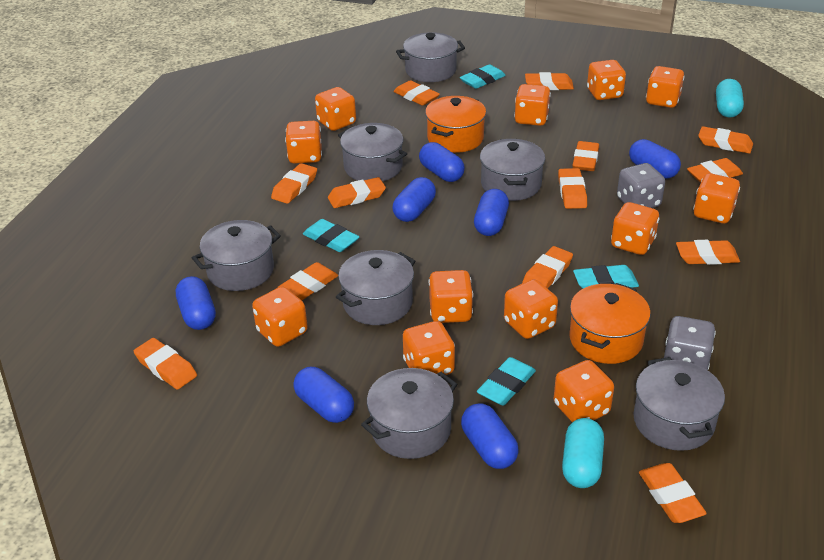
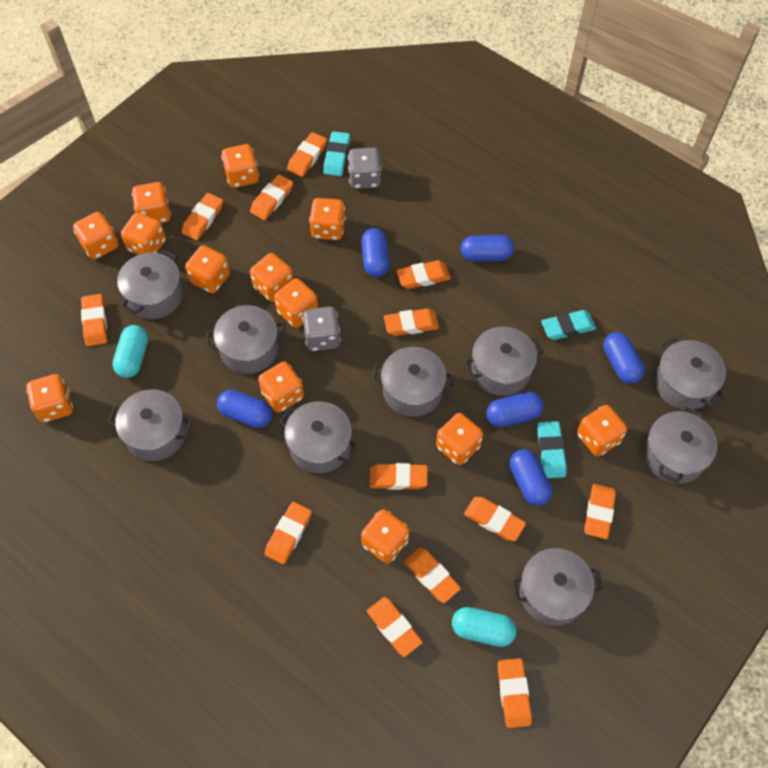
blue capsule: 7 -> 6
grey pot: 7 -> 9
orange dice: 12 -> 13
orange pot: 2 -> 0
turquoise eraser: 4 -> 3

